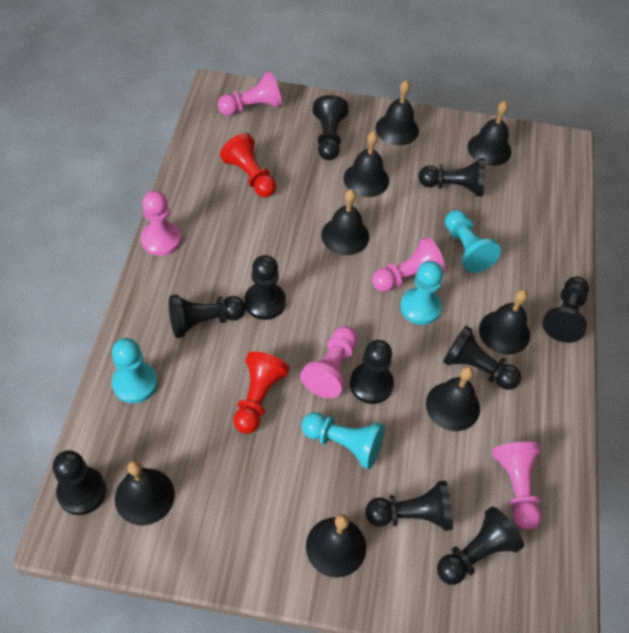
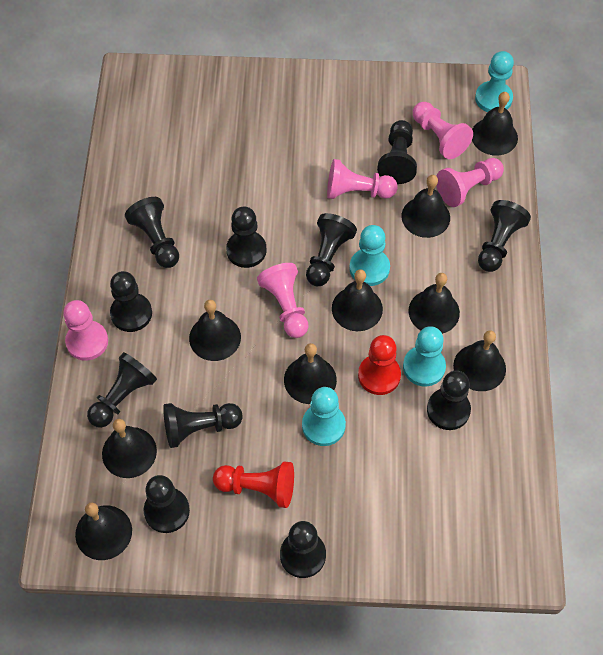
black bell: 8 -> 9
black pawn: 10 -> 11

